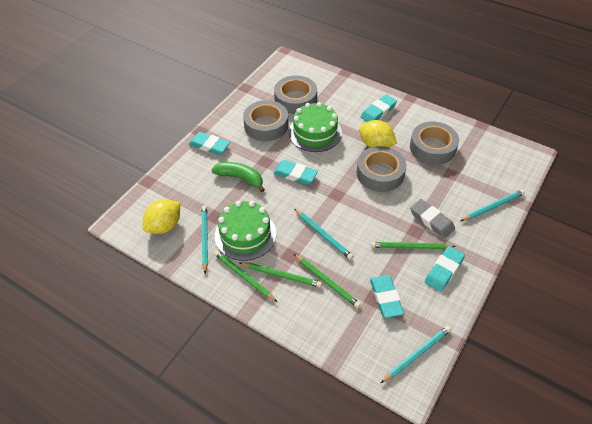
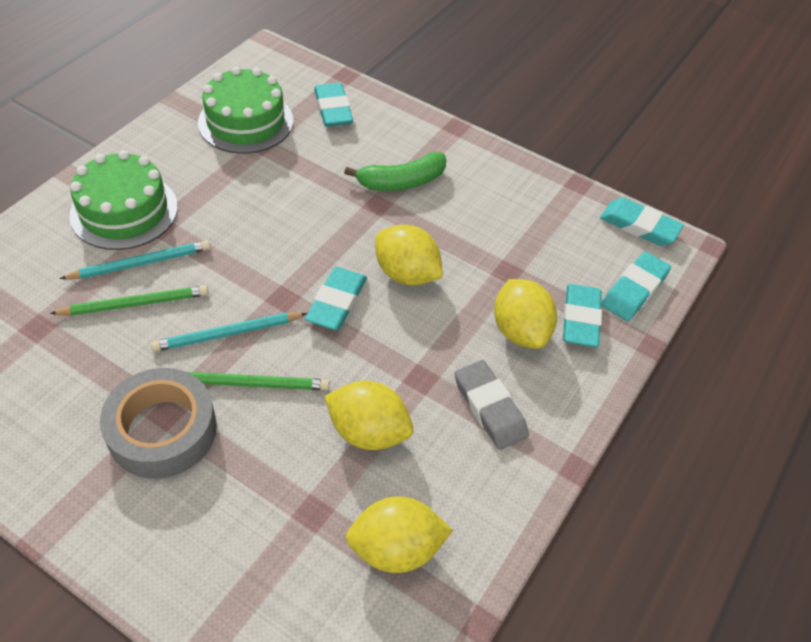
green pencil: 4 -> 2
grey tape: 4 -> 1
turquoise pencil: 4 -> 2
yellow lemon: 2 -> 4

